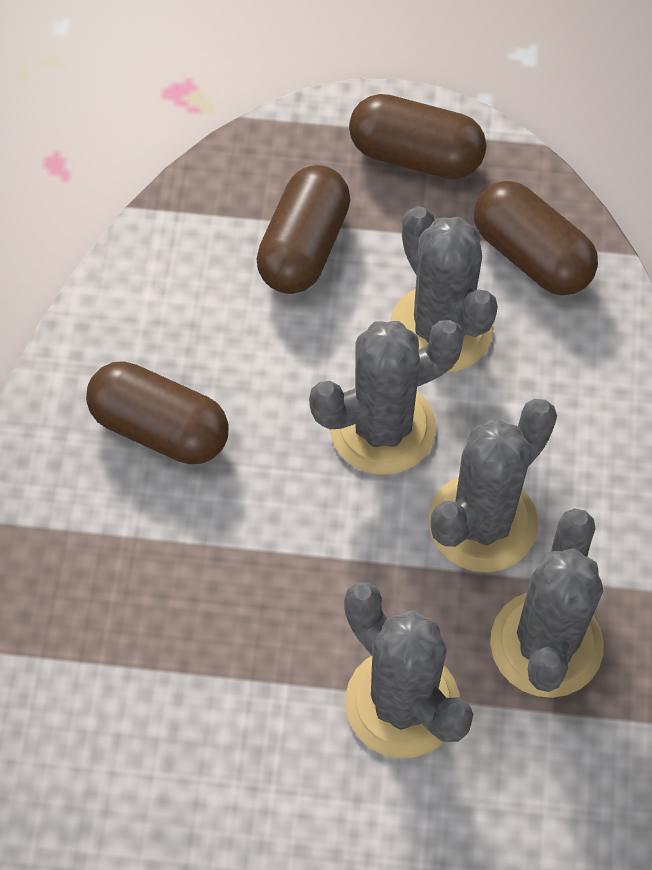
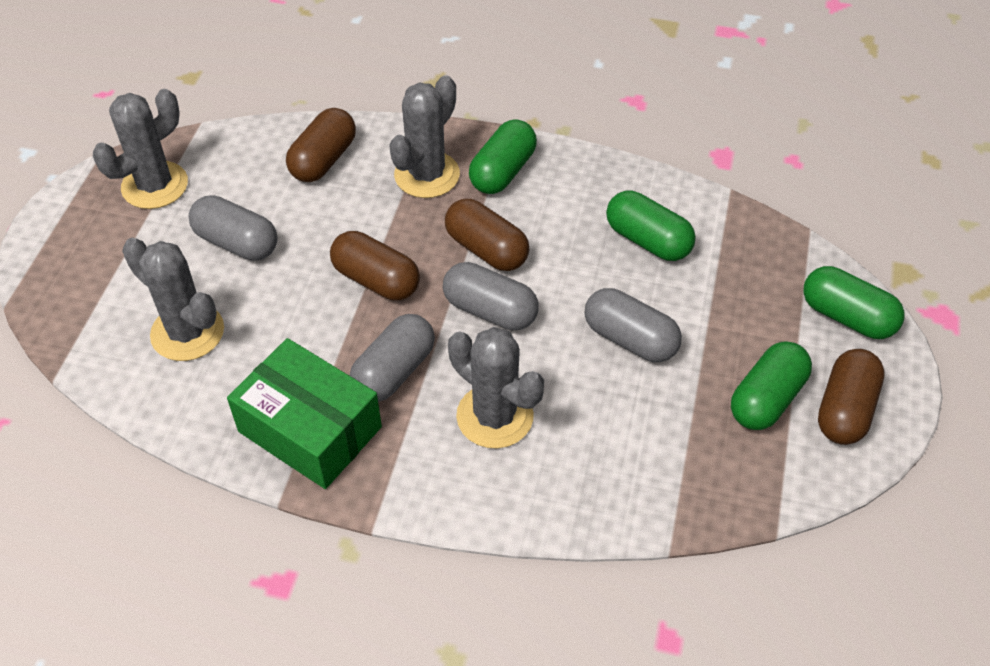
green box: 0 -> 1
green capsule: 0 -> 4
grey cactus: 5 -> 4
grey capsule: 0 -> 4

